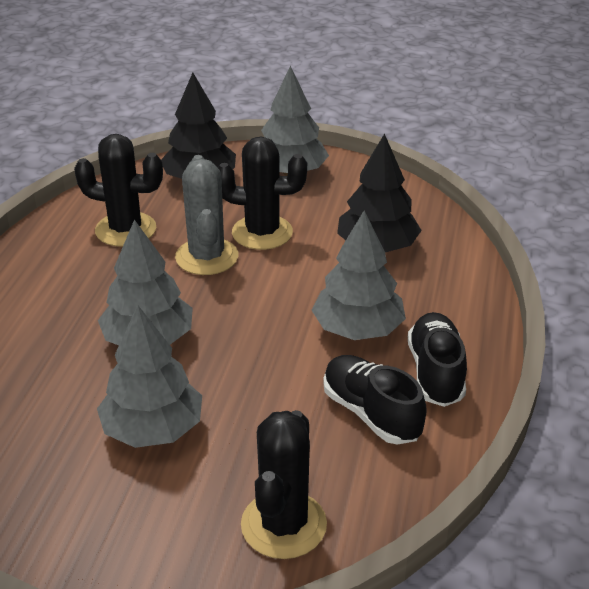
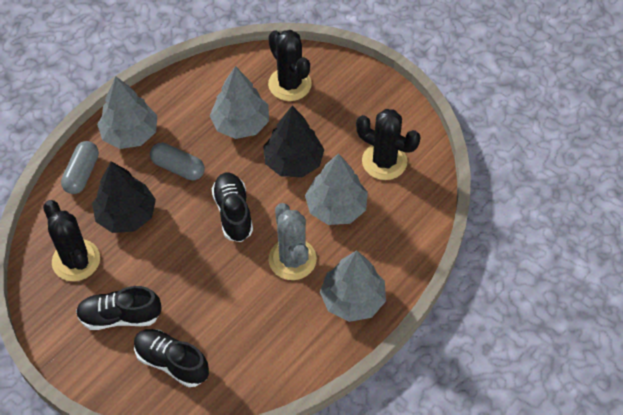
black shoe: 2 -> 3
grey capsule: 0 -> 2

